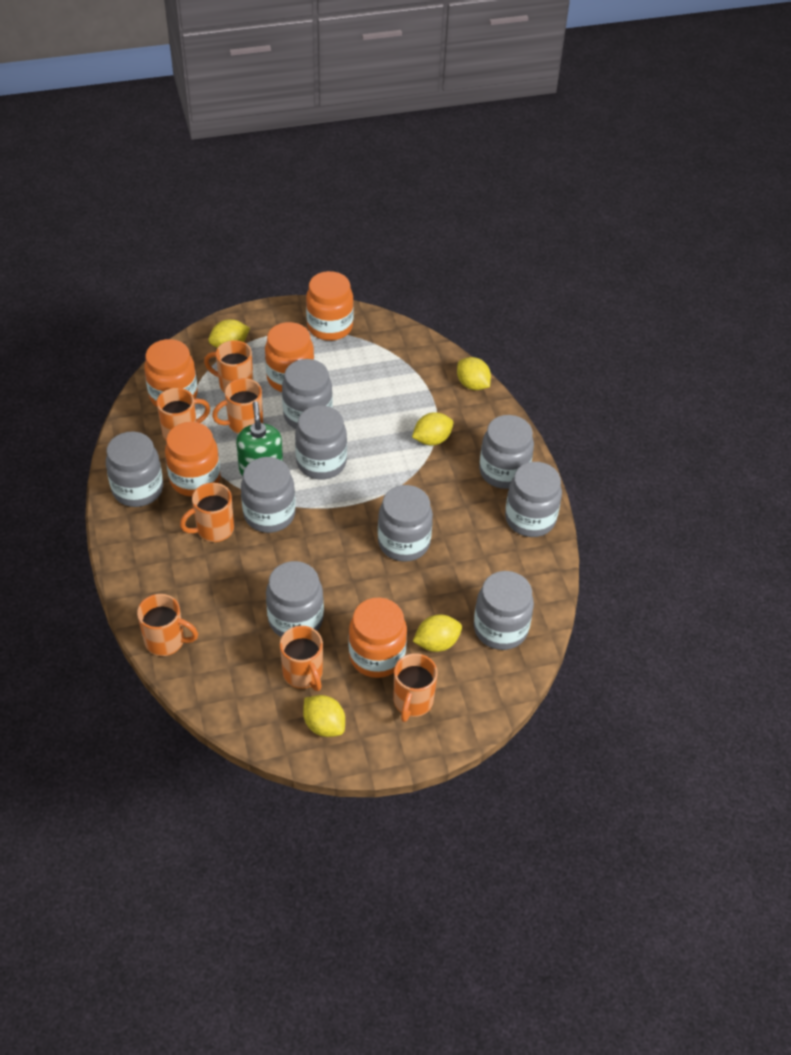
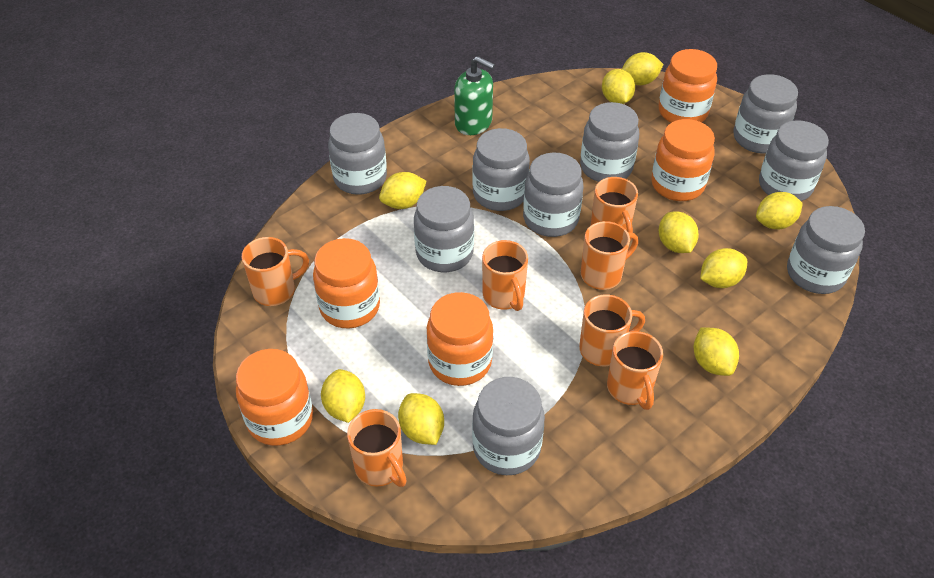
yellow lemon: 5 -> 9

